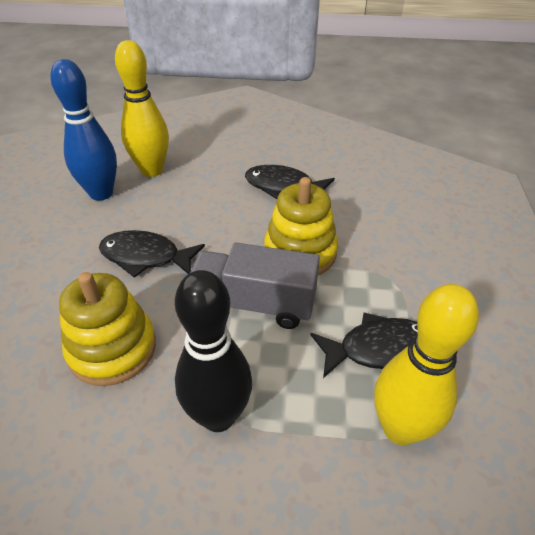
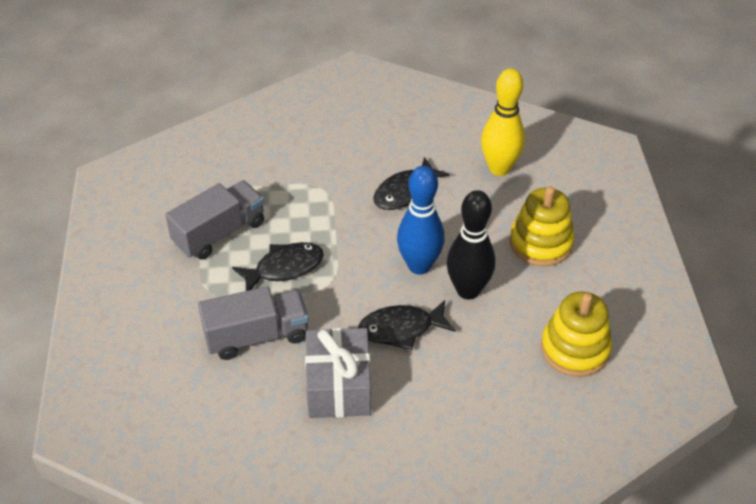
grey gift: 0 -> 1
grey truck: 1 -> 2
yellow bowling pin: 2 -> 1

